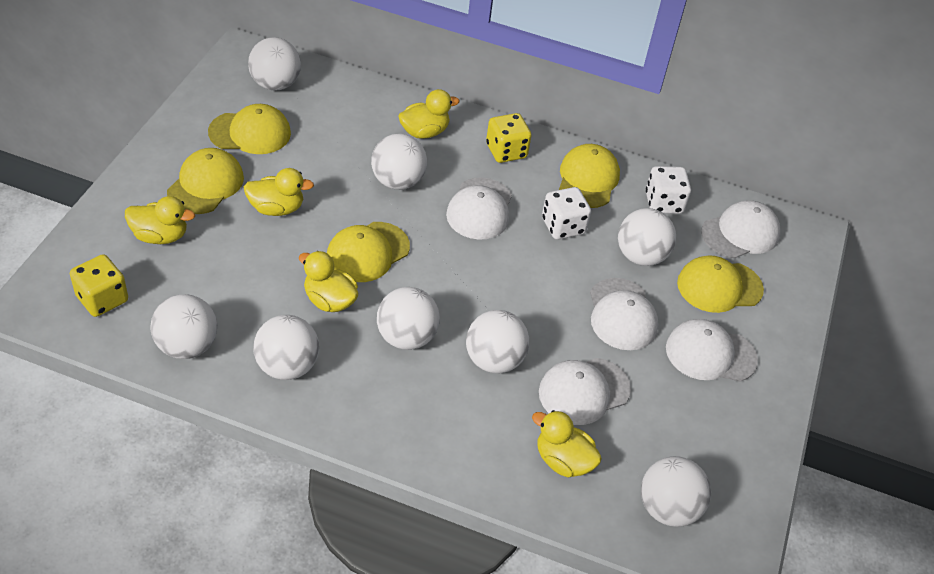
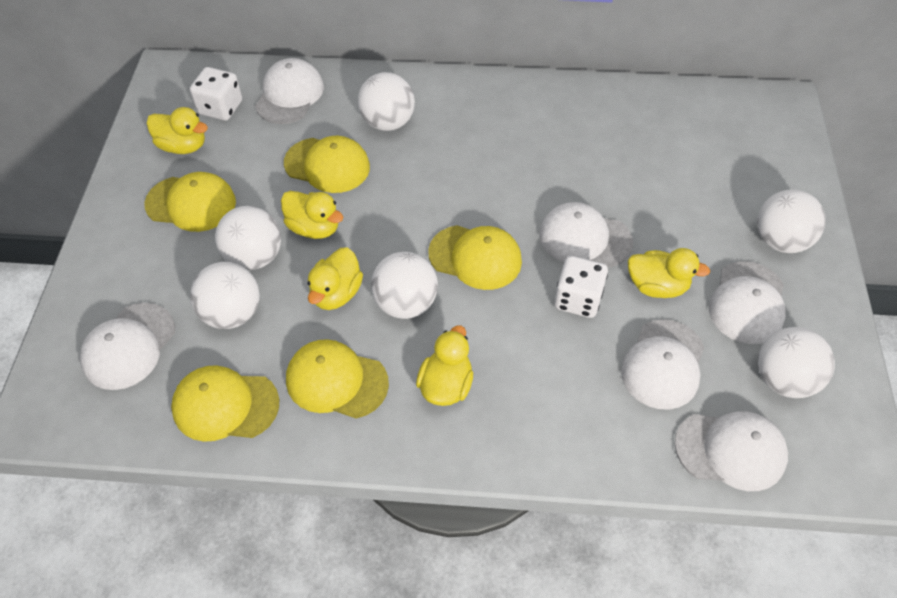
white ball: 8 -> 6
white cap: 5 -> 6
yellow dice: 2 -> 0

